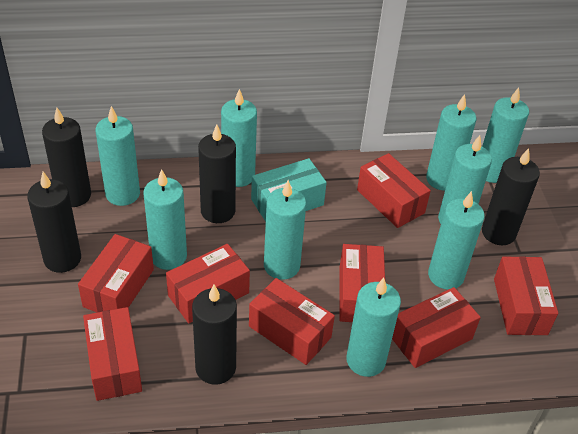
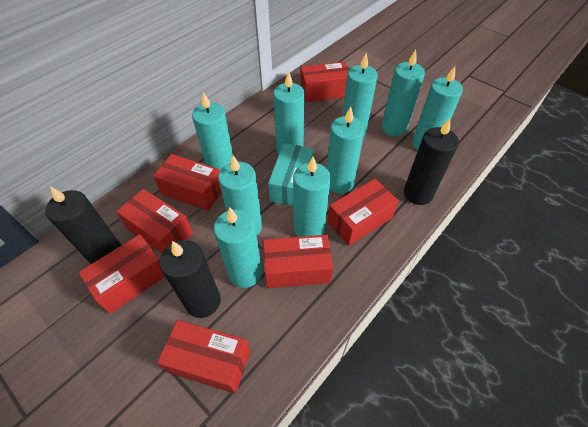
black candle: 5 -> 3
red box: 8 -> 7

